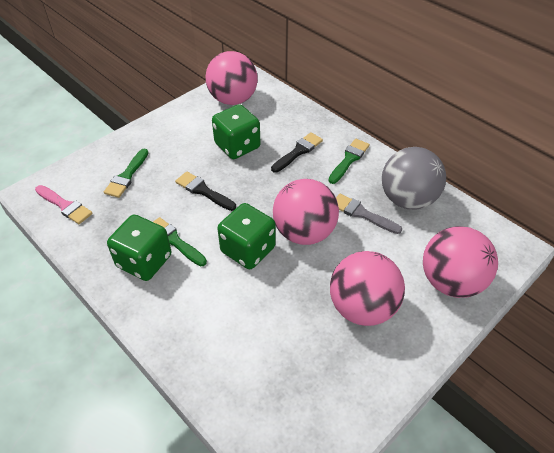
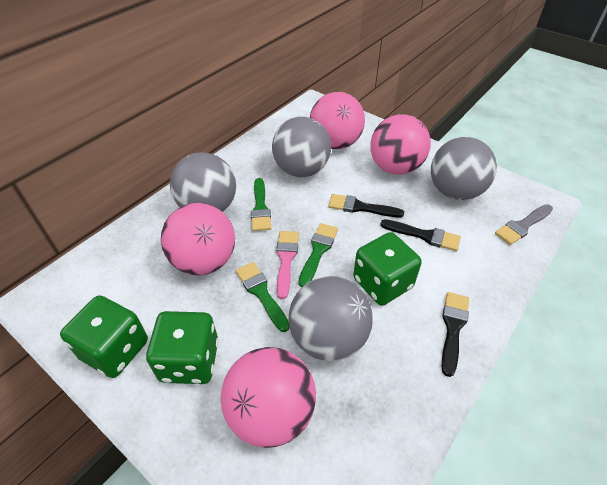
black brush: 2 -> 3
grey ball: 1 -> 4

